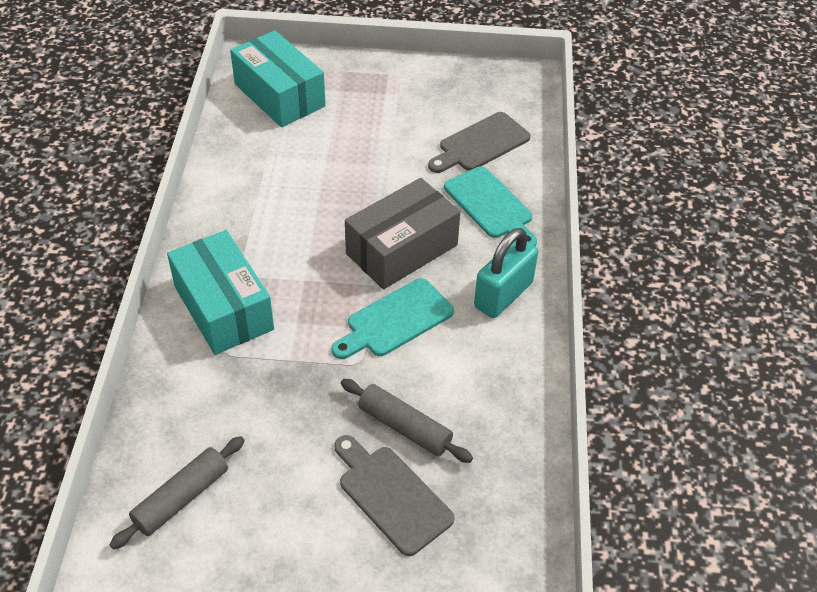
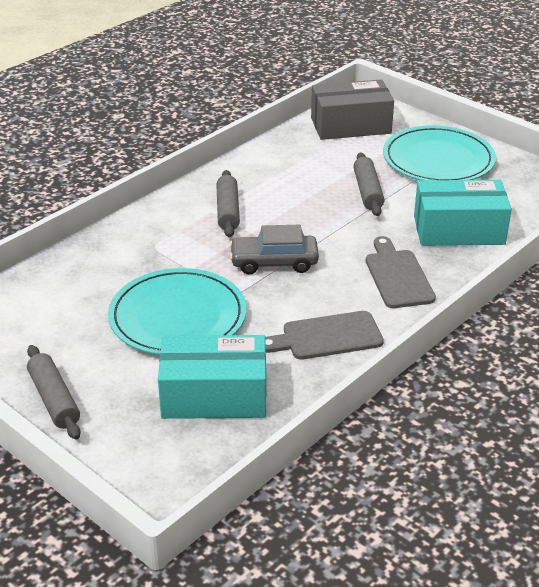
grey car: 0 -> 1
grey rolling pin: 2 -> 3
turquoise cutting board: 2 -> 0
turquoise padlock: 1 -> 0
turquoise plate: 0 -> 2

